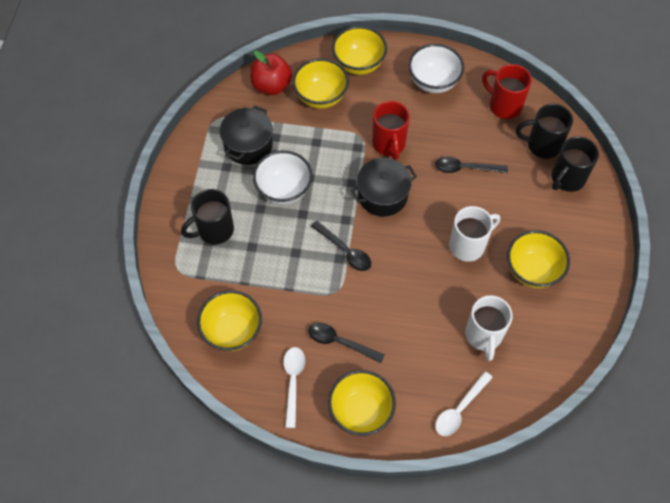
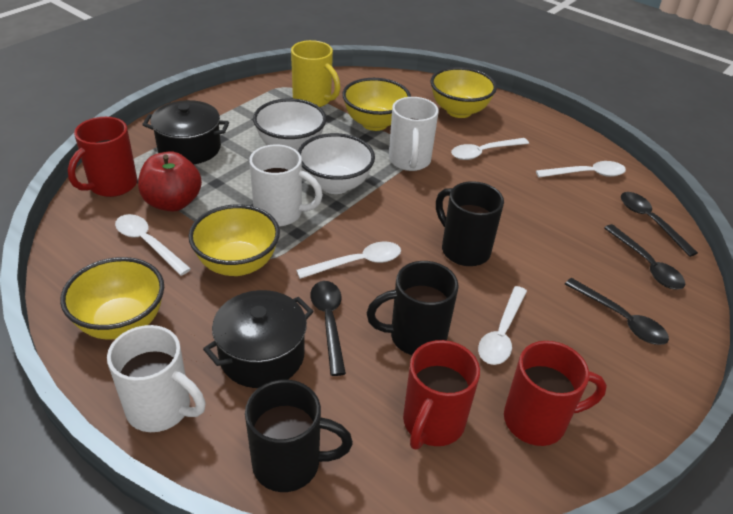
black spoon: 3 -> 4
red mug: 2 -> 3
white mug: 2 -> 3
white spoon: 2 -> 5
yellow bowl: 5 -> 4
yellow mug: 0 -> 1

